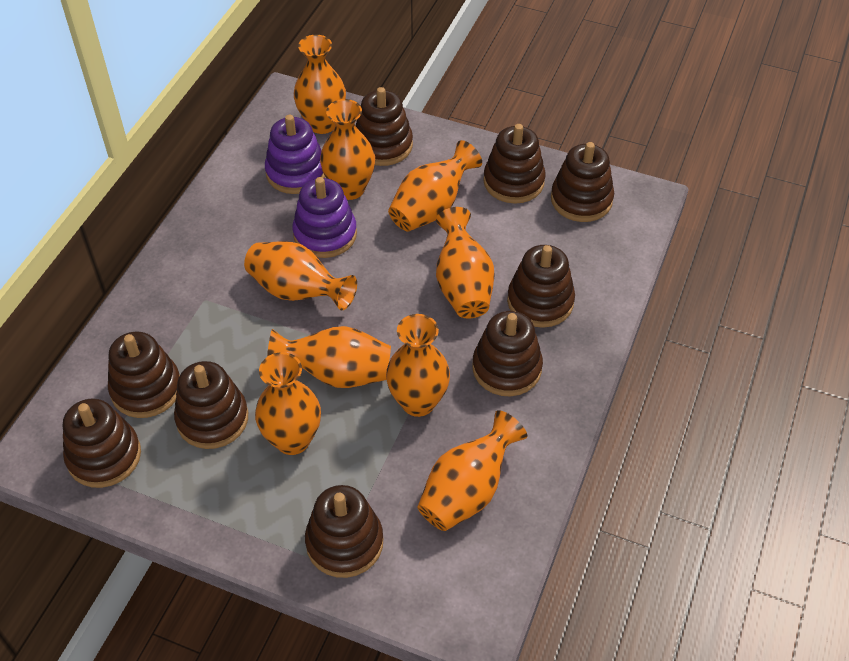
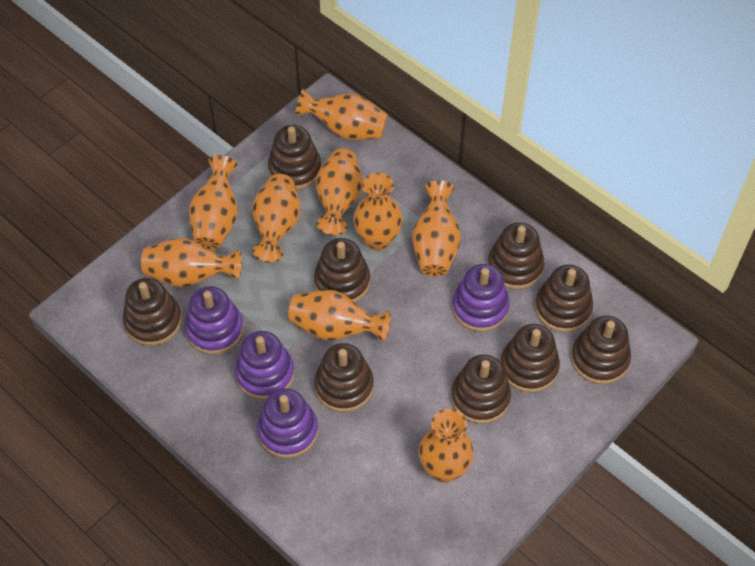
purple stacking toy: 2 -> 4

